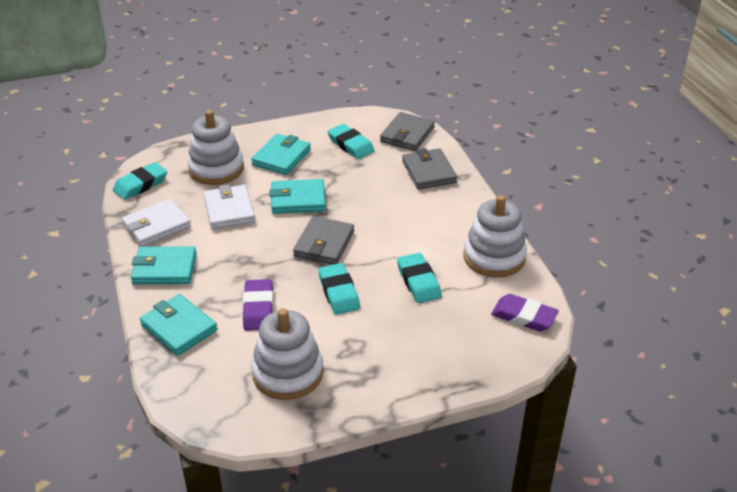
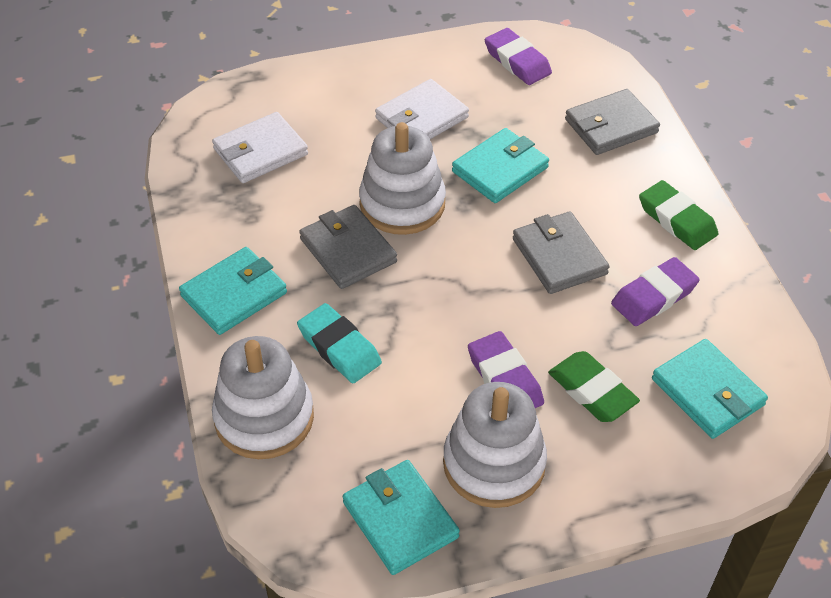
green eraser: 0 -> 2
purple eraser: 2 -> 3
turquoise eraser: 4 -> 1

